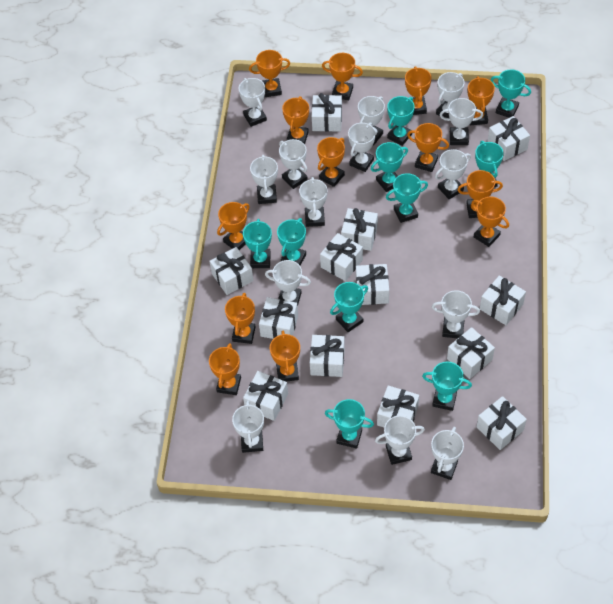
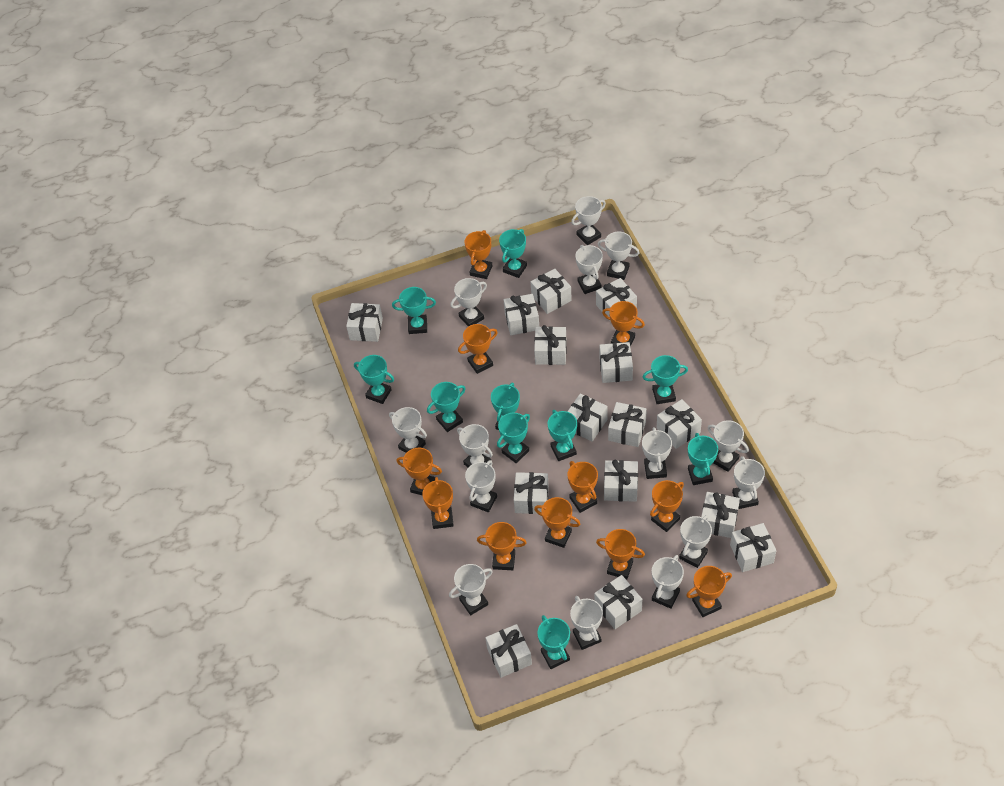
orange trophy: 13 -> 11
white gift: 13 -> 15

